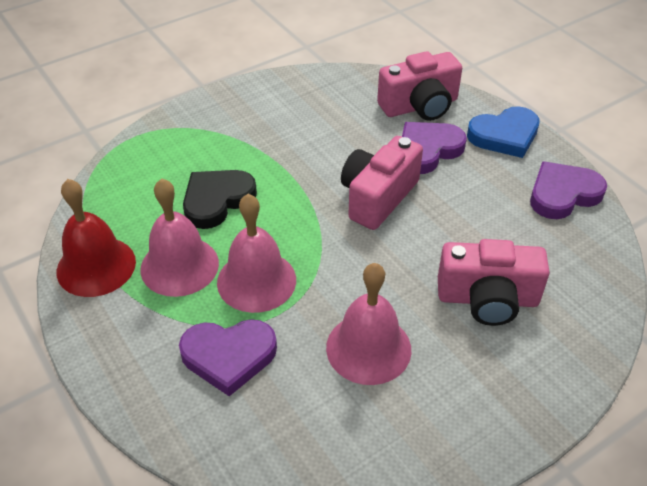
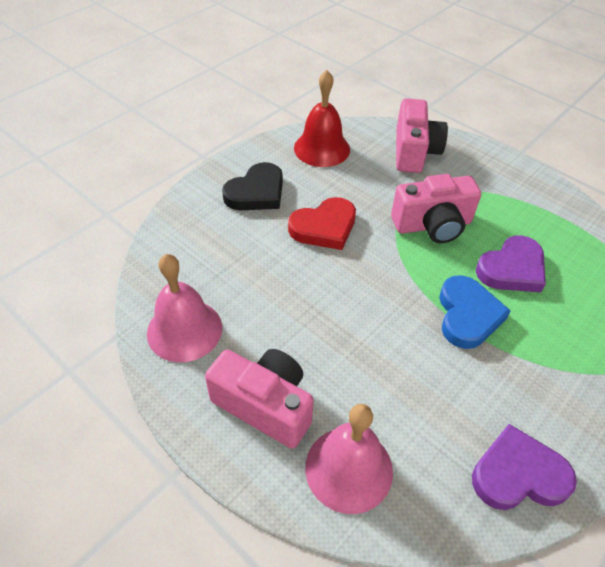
pink bell: 3 -> 2
purple heart: 3 -> 2
red heart: 0 -> 1

